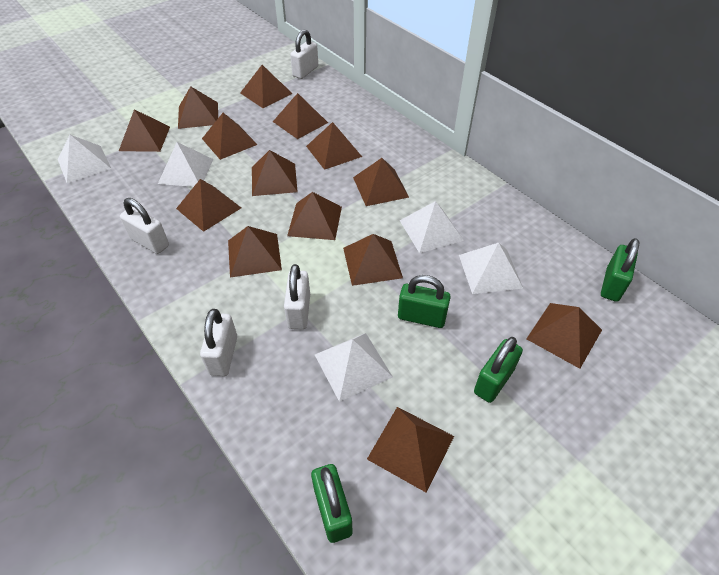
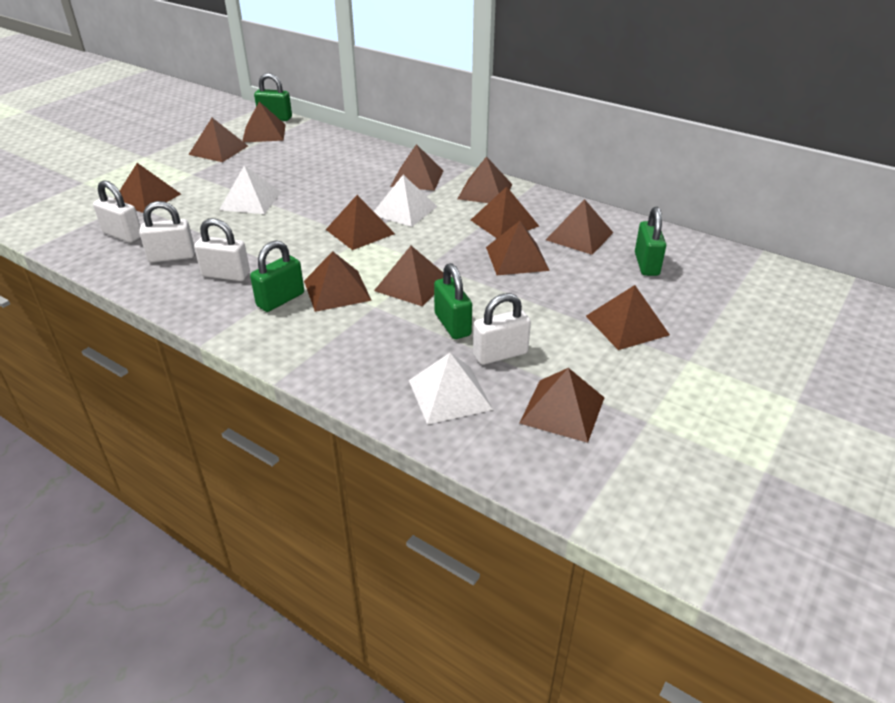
brown pyramid: 14 -> 13
white pyramid: 5 -> 3

